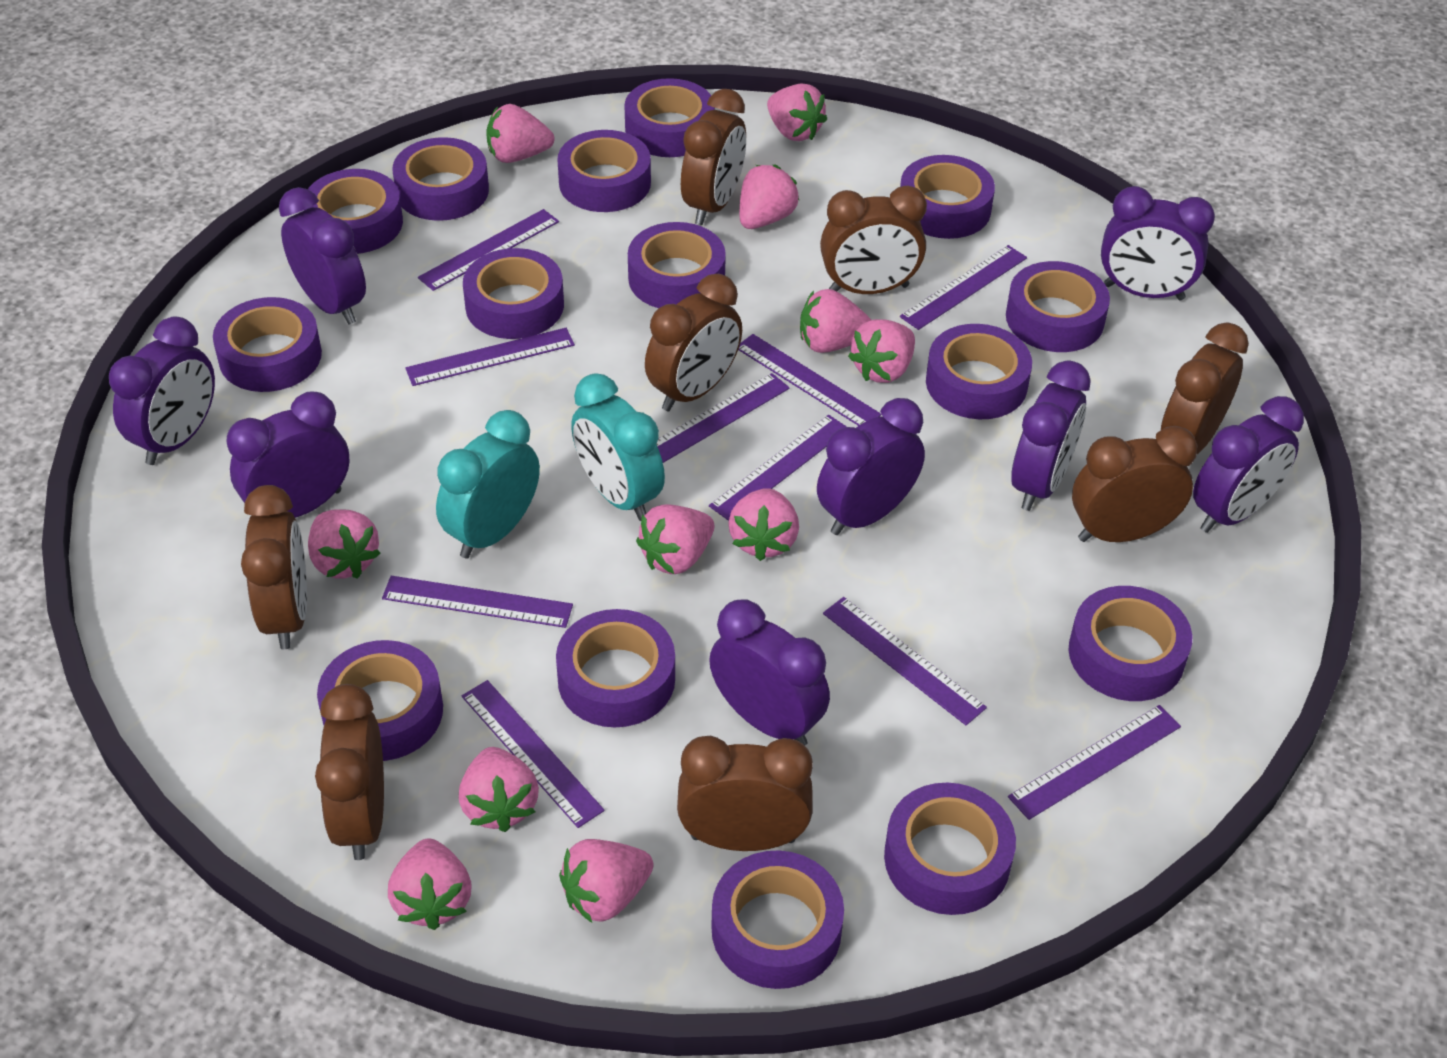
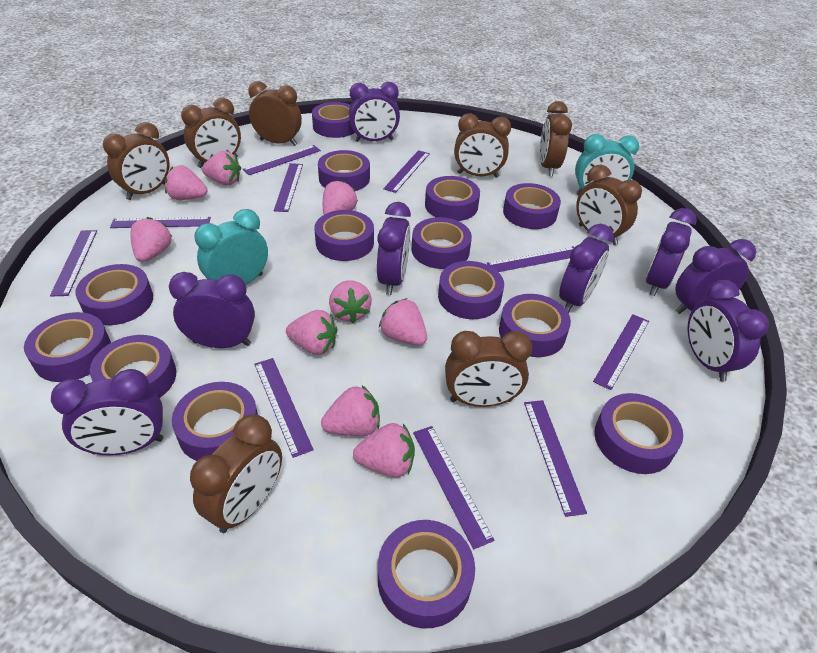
pink strawberry: 11 -> 9
purple tape: 15 -> 14

